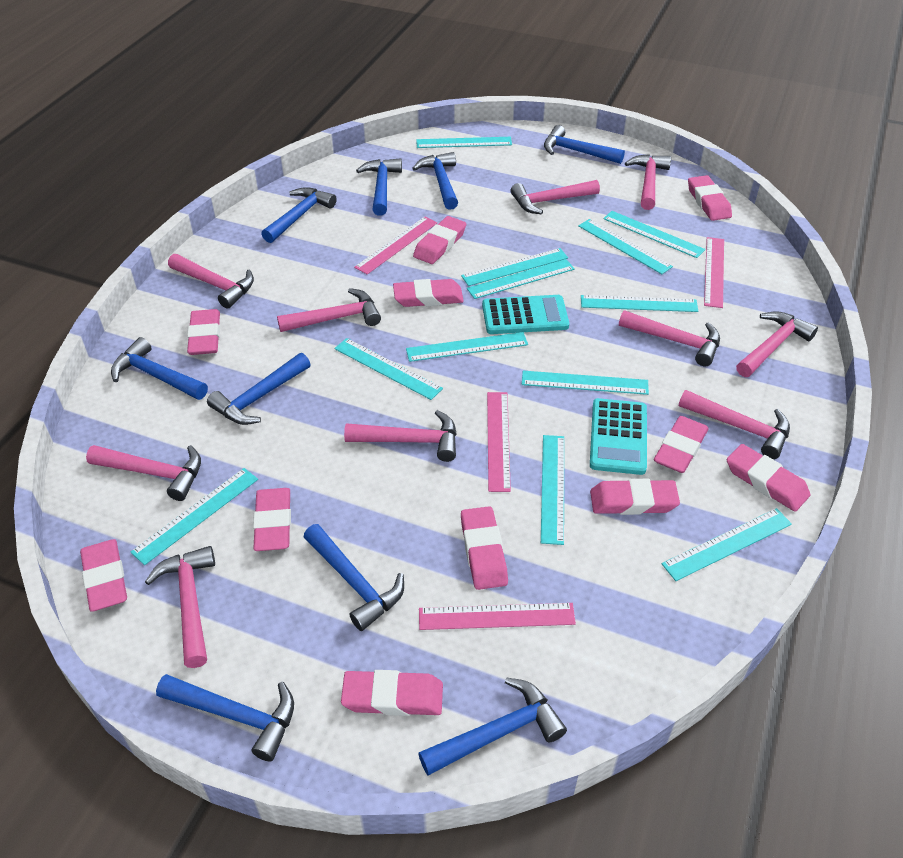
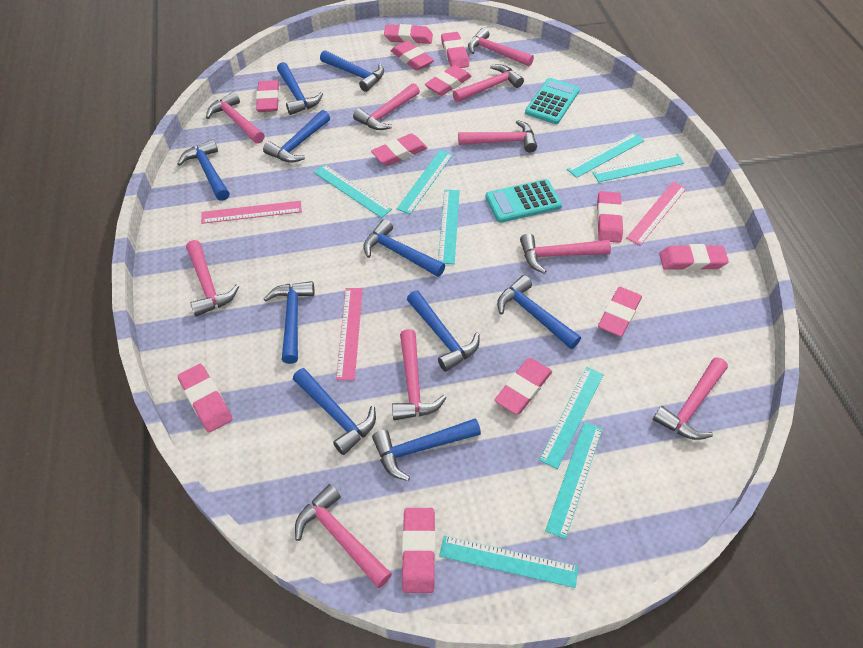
blue hammer: 9 -> 10
pink eraser: 11 -> 12
pink ruler: 4 -> 3
turquoise ruler: 12 -> 8

